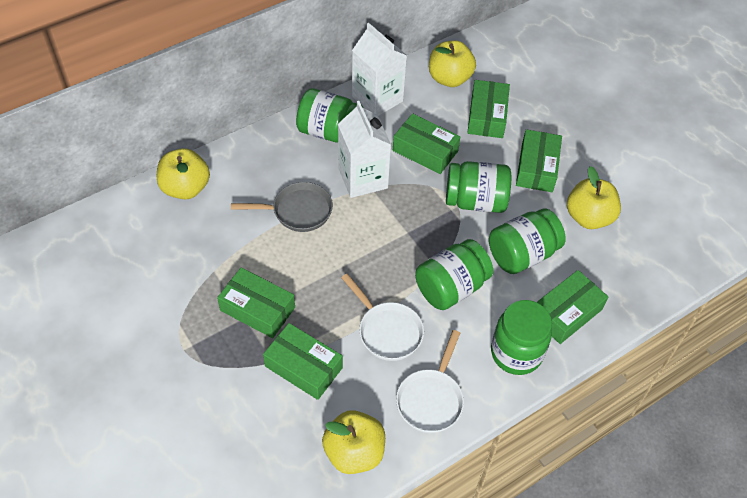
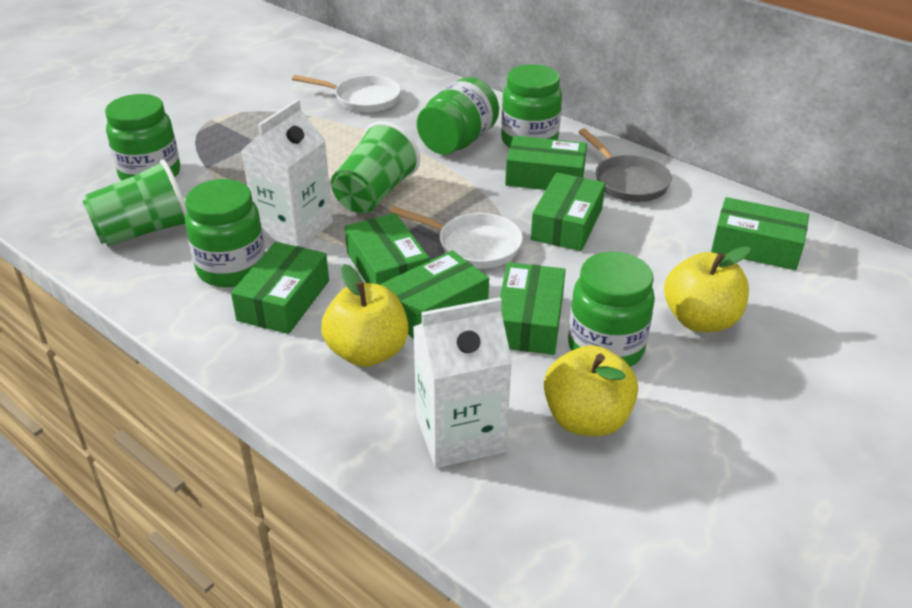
green box: 6 -> 7
green cup: 0 -> 2
yellow apple: 4 -> 3

